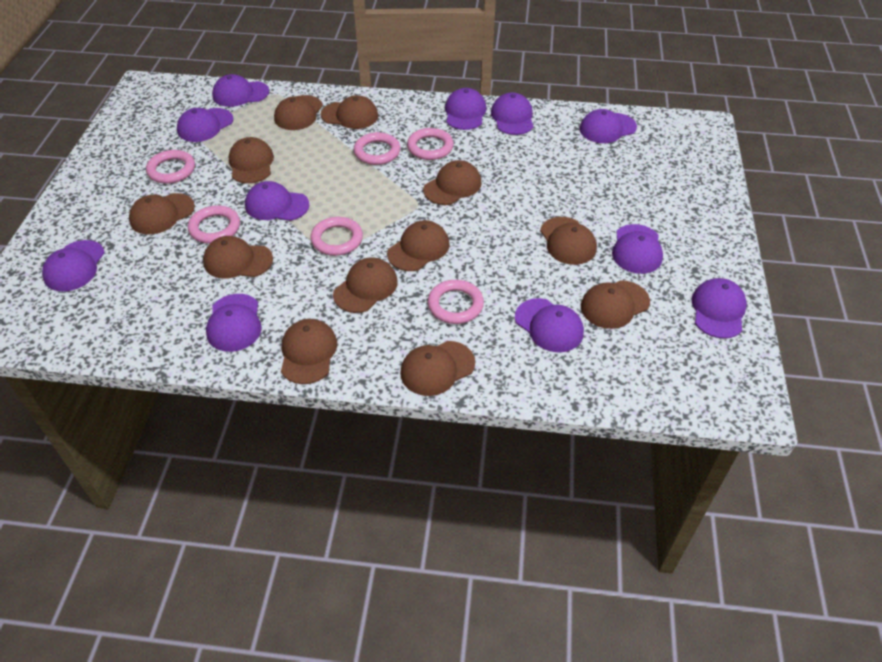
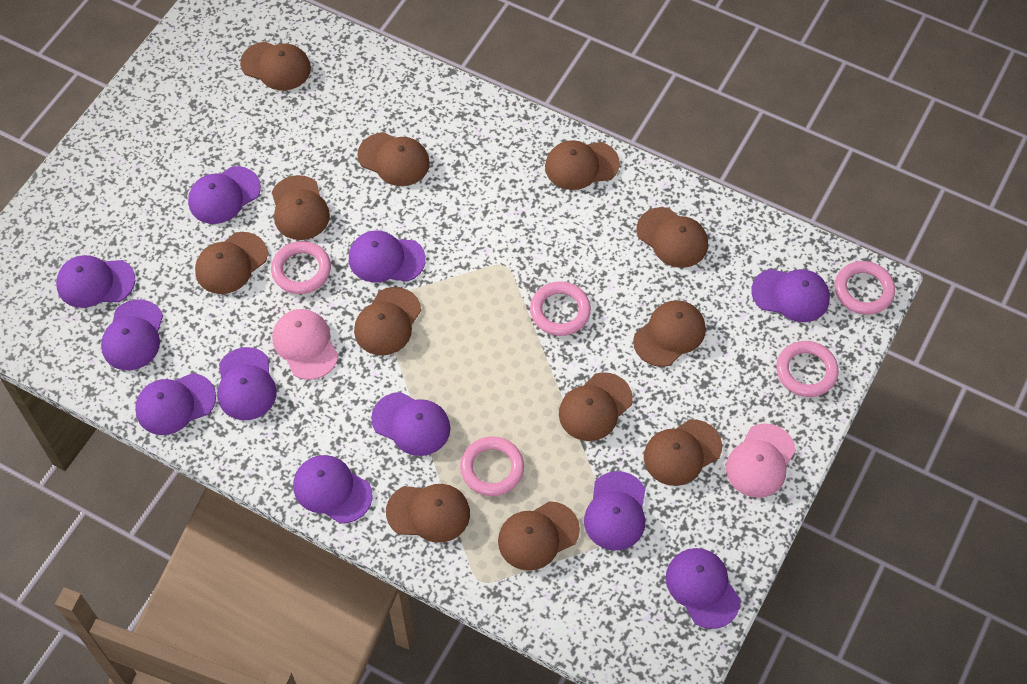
pink cap: 0 -> 2
pink ring: 6 -> 5

